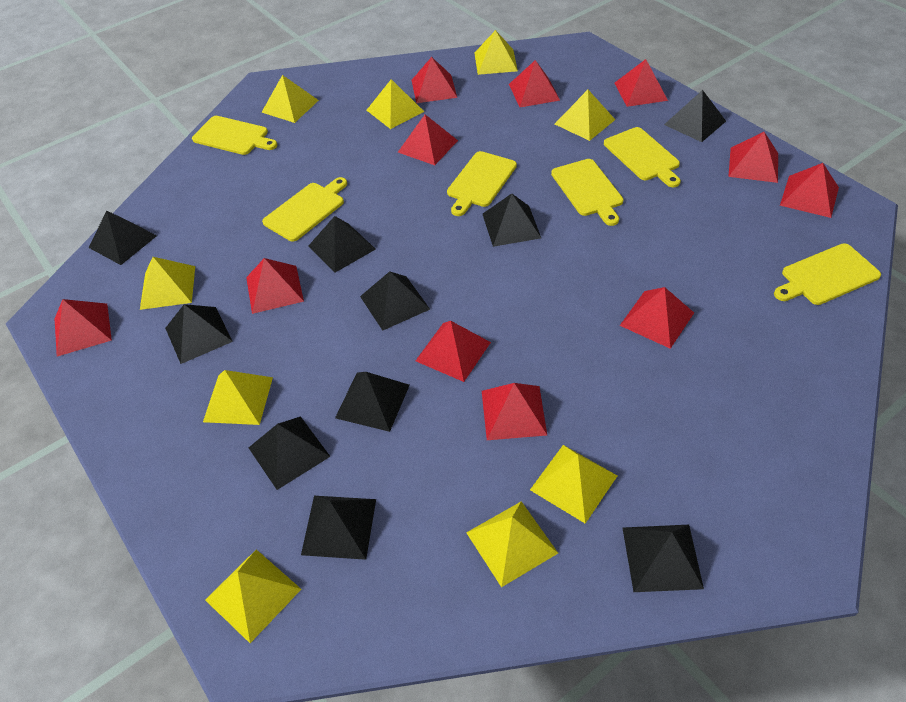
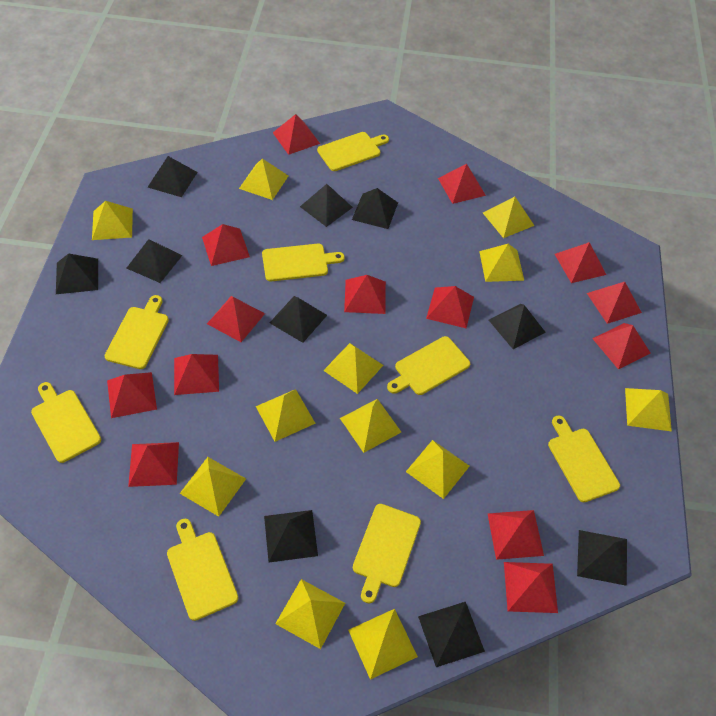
red pyramid: 11 -> 14
yellow cutting board: 6 -> 8
yellow pyramid: 9 -> 12

